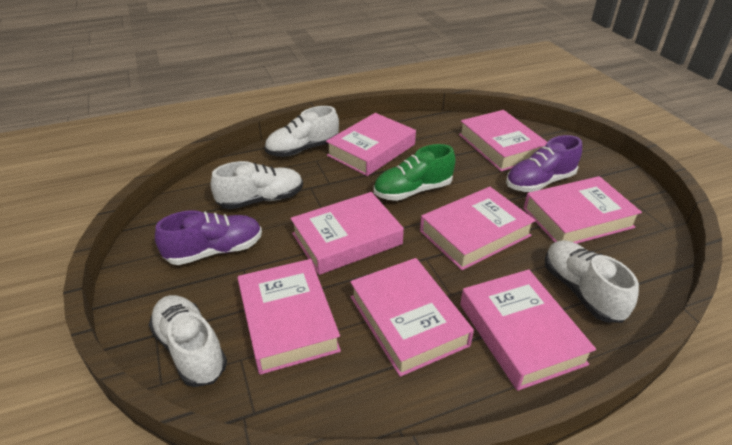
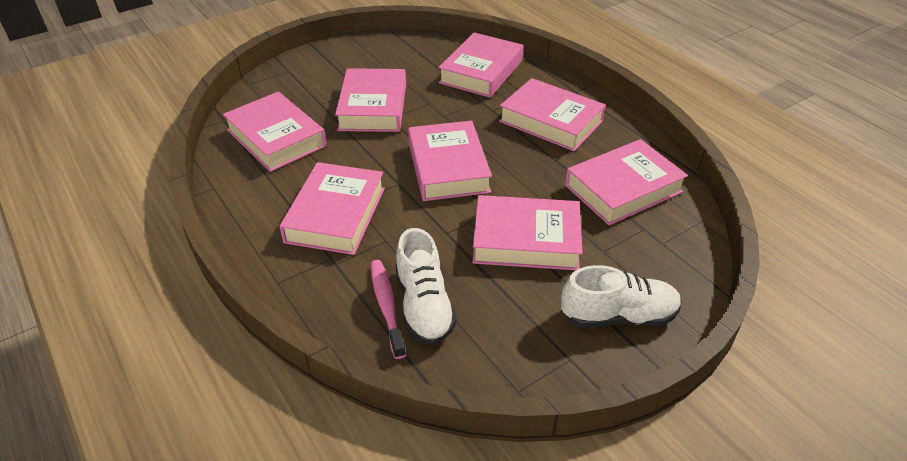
green shoe: 1 -> 0
pink toothbrush: 0 -> 1
purple shoe: 2 -> 0
white shoe: 4 -> 2

